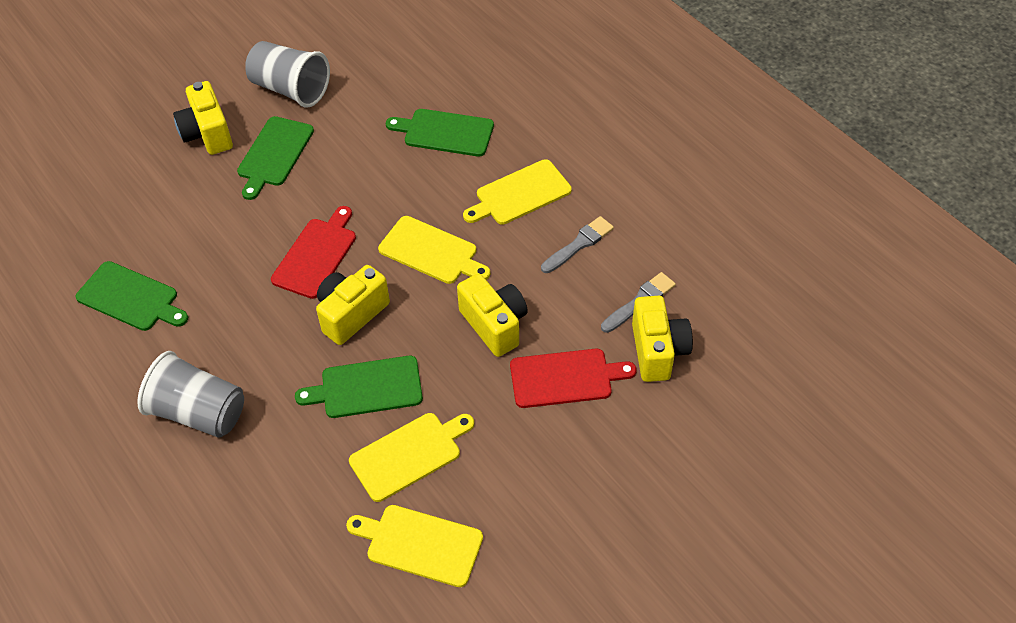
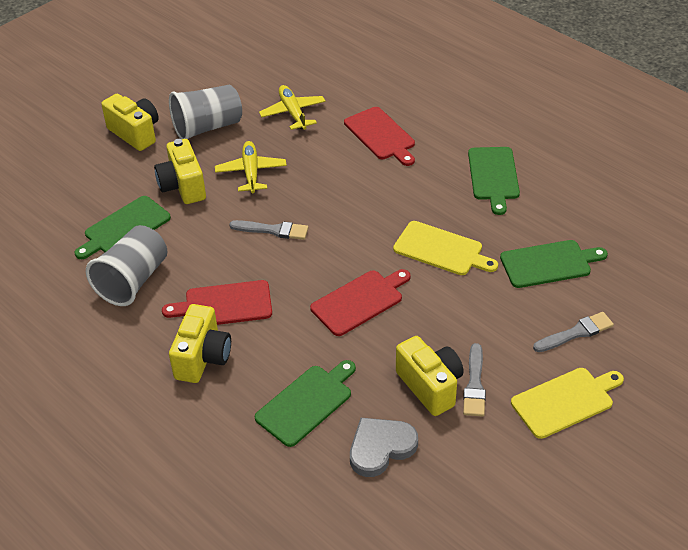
grey brush: 2 -> 3
grey heart: 0 -> 1
red cutting board: 2 -> 3
yellow cutting board: 4 -> 2
yellow plane: 0 -> 2

